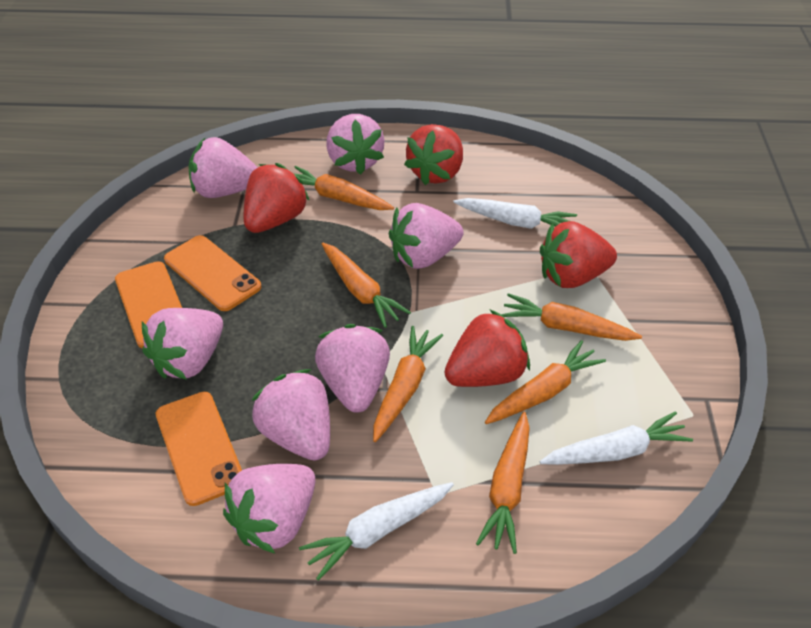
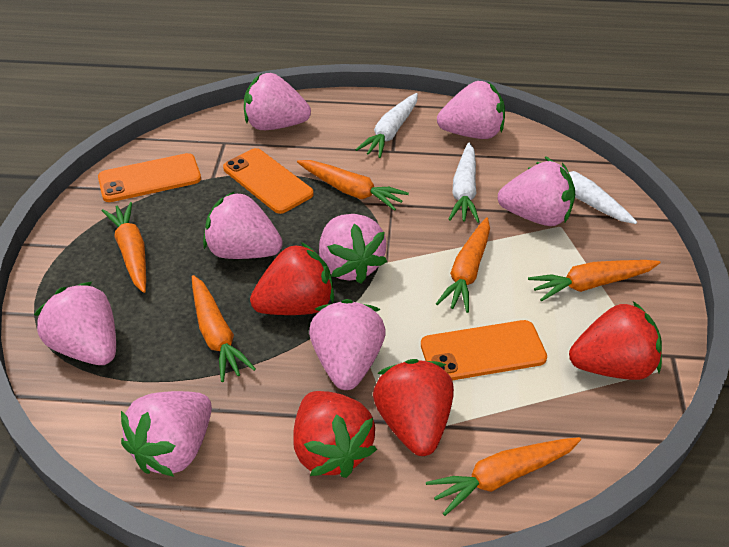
pink strawberry: 7 -> 8

